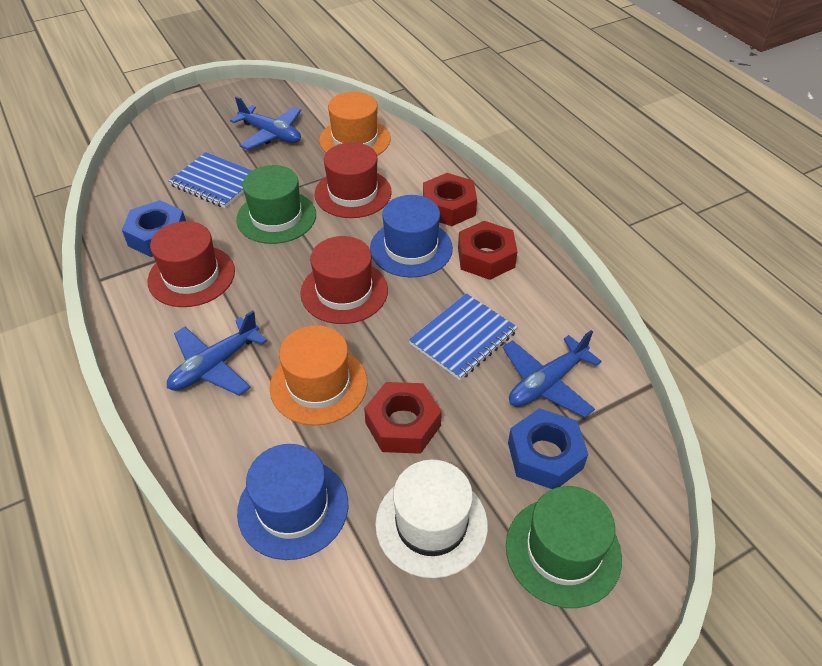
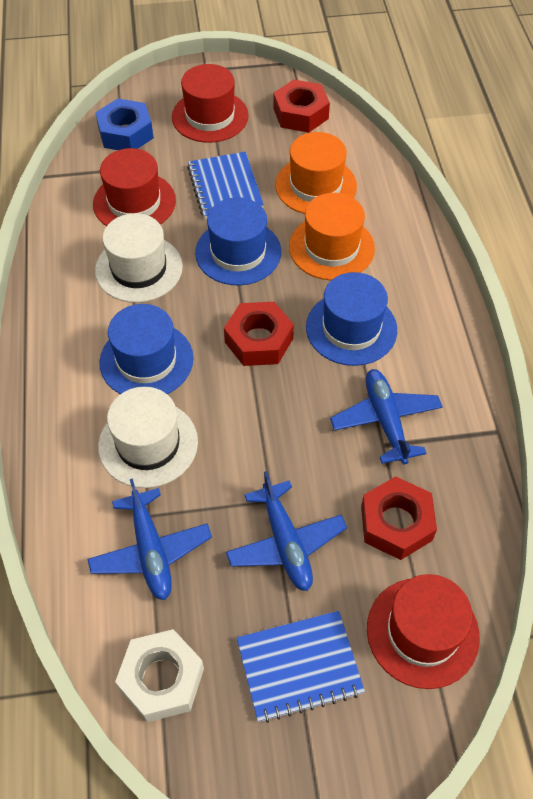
blue hat: 2 -> 3
blue nut: 2 -> 1
green hat: 2 -> 0
white hat: 1 -> 2
white nut: 0 -> 1

